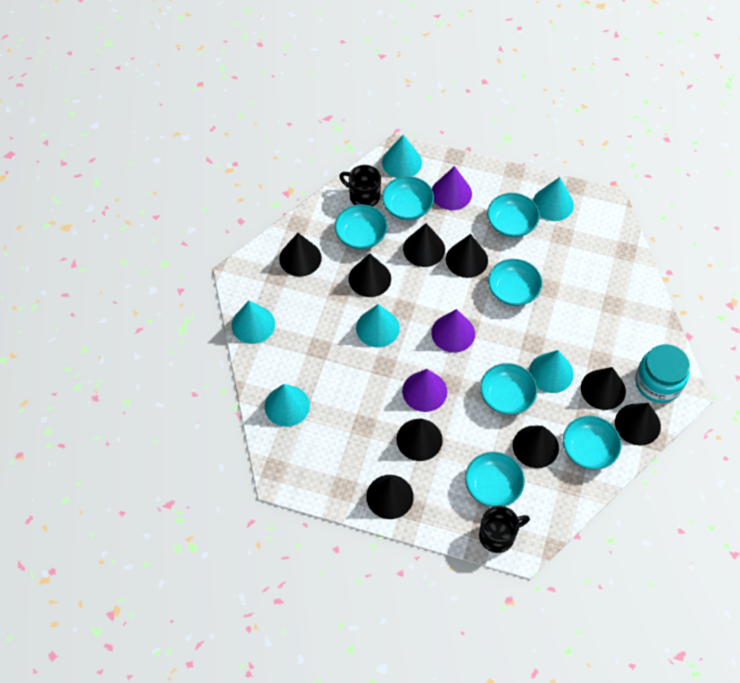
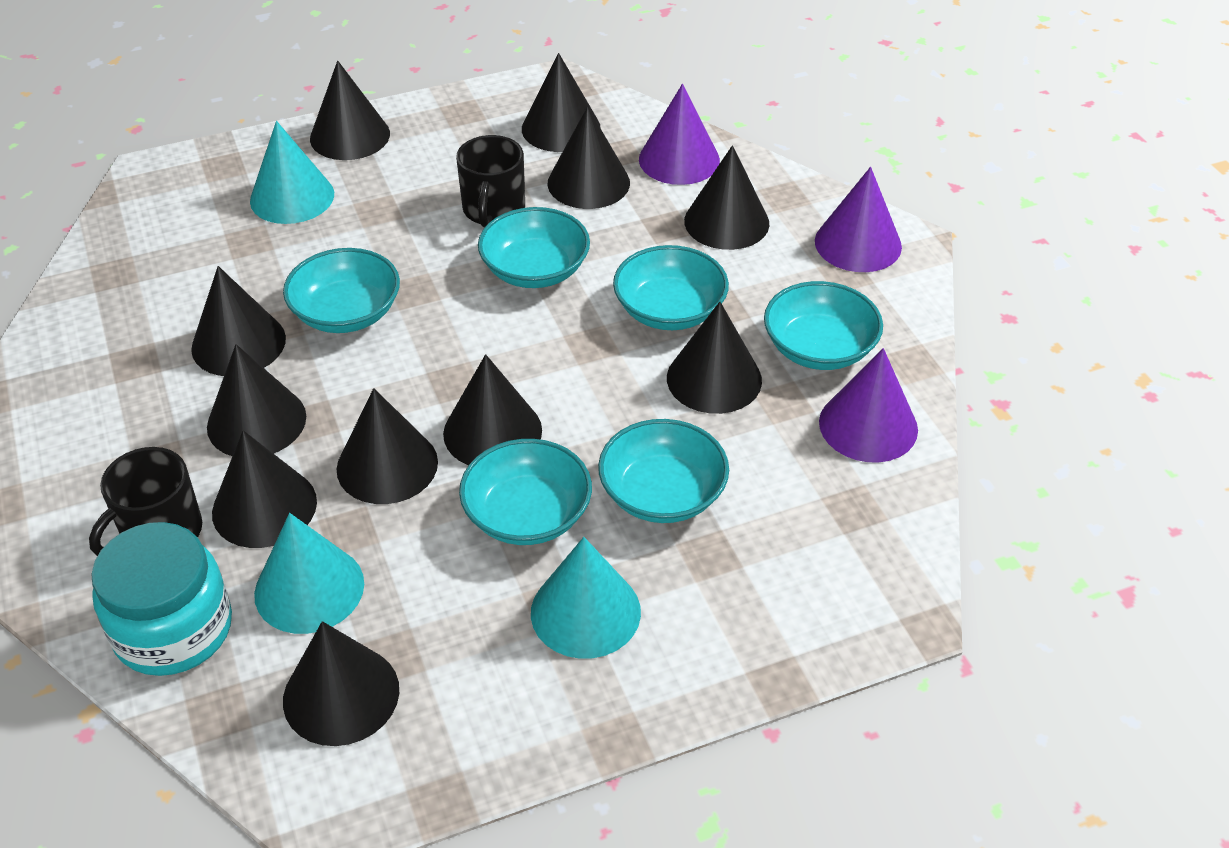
black cone: 9 -> 11
turquoise bowl: 7 -> 6
turquoise cone: 6 -> 3

